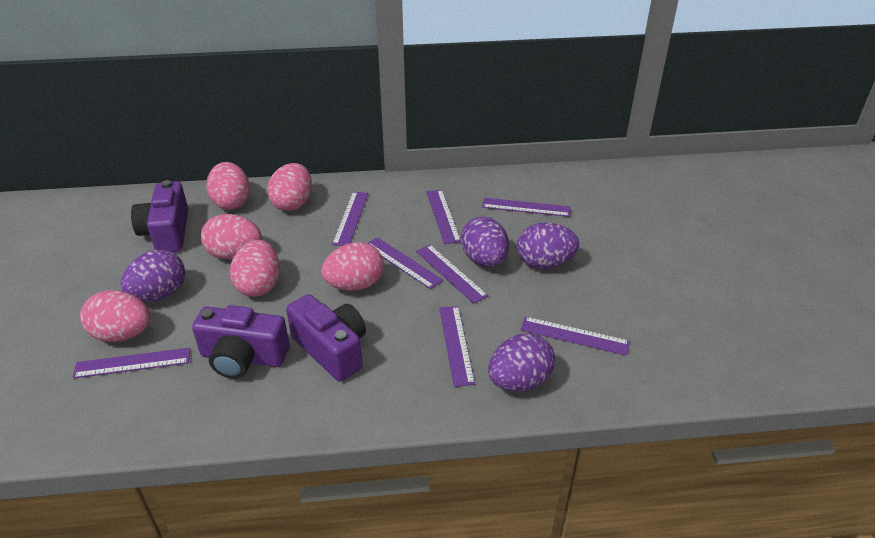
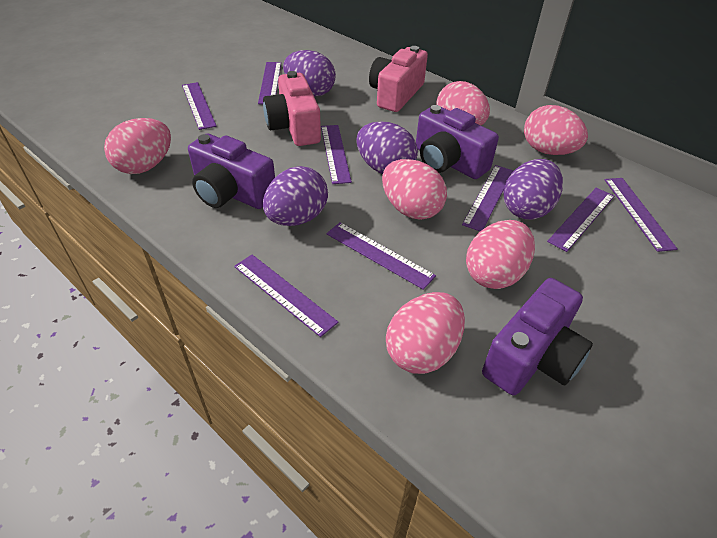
pink camera: 0 -> 2

